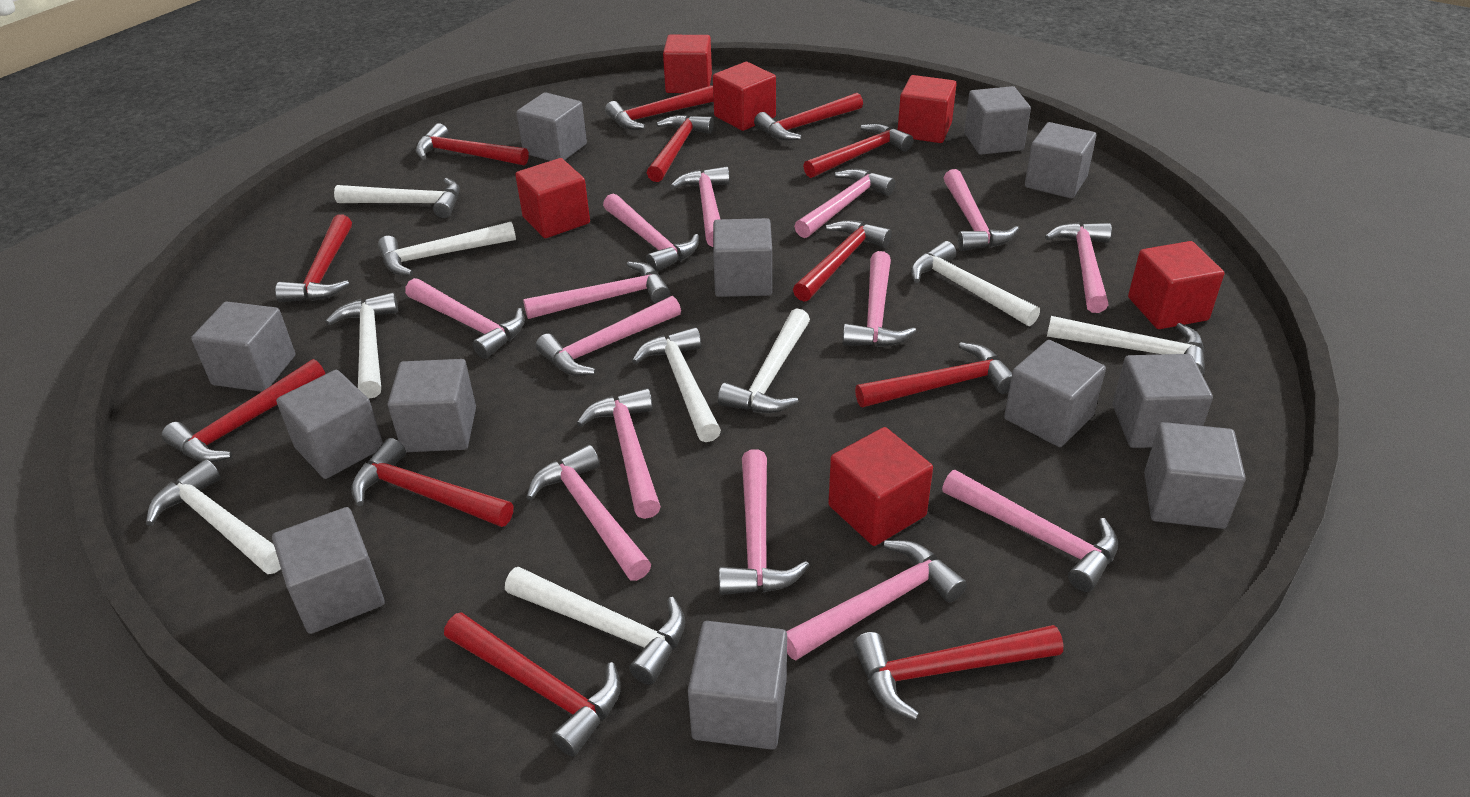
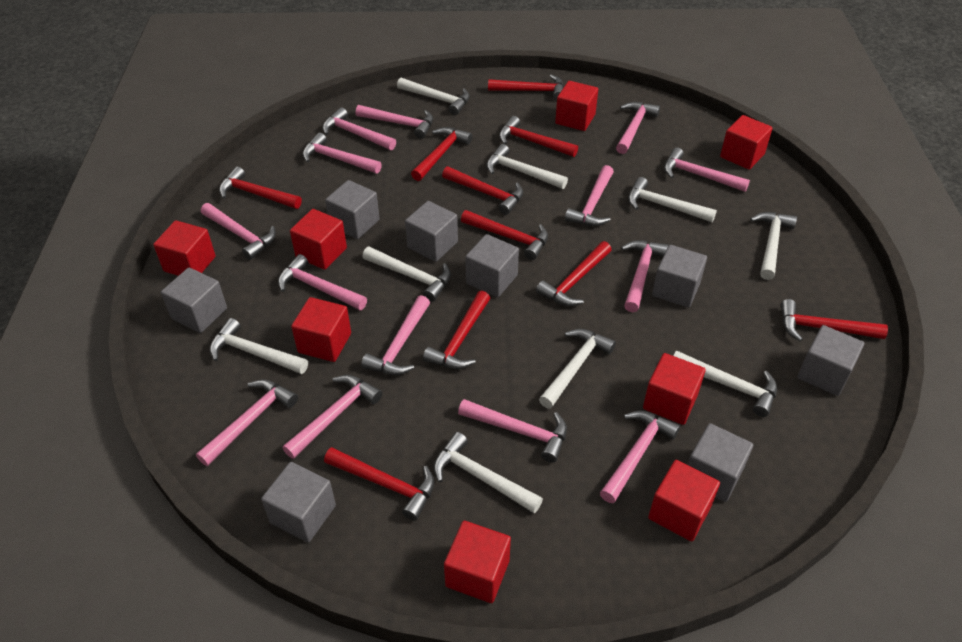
grey cube: 12 -> 8
red cube: 6 -> 8
red hammer: 12 -> 10

